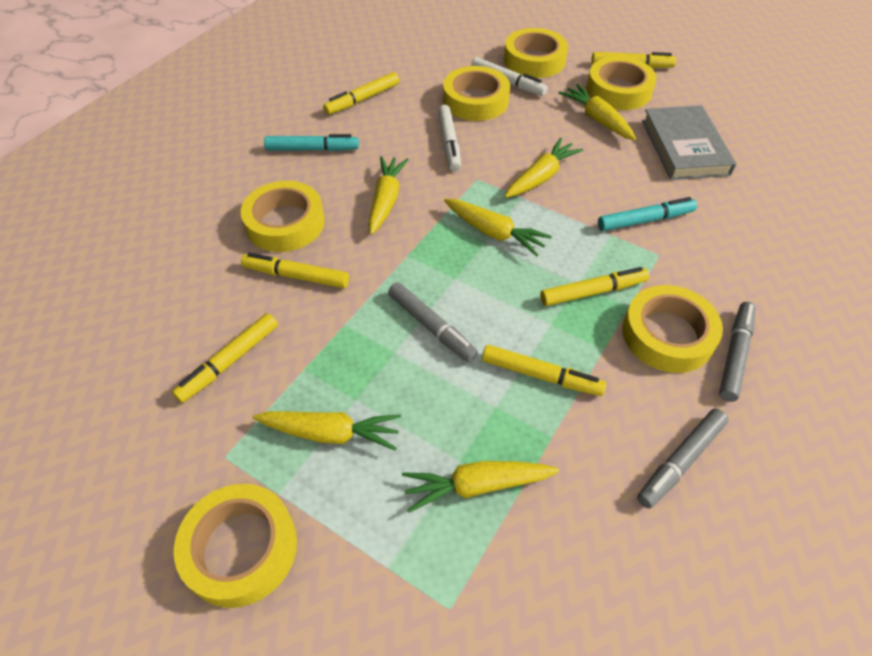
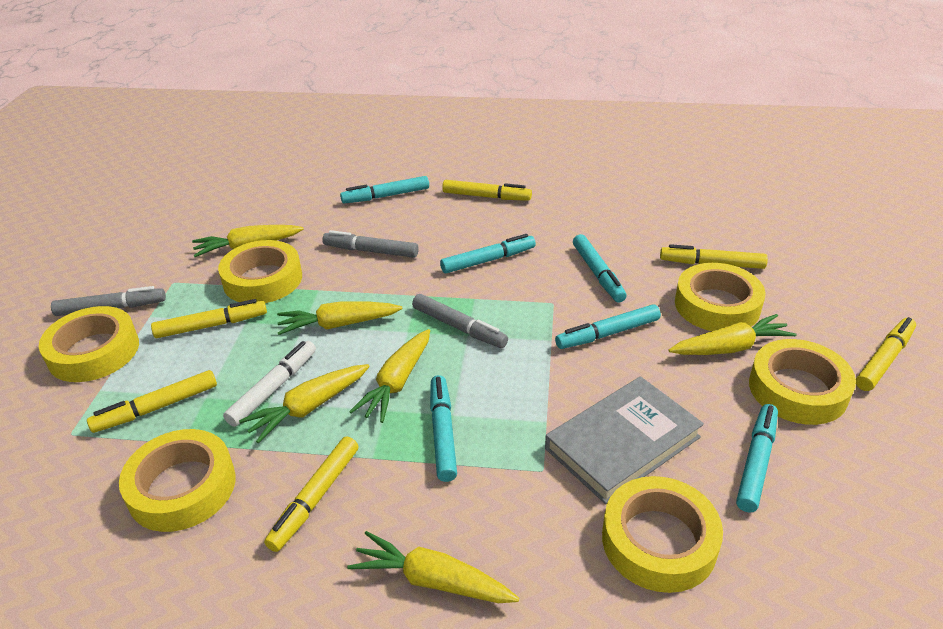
turquoise marker: 2 -> 6
white marker: 2 -> 1

